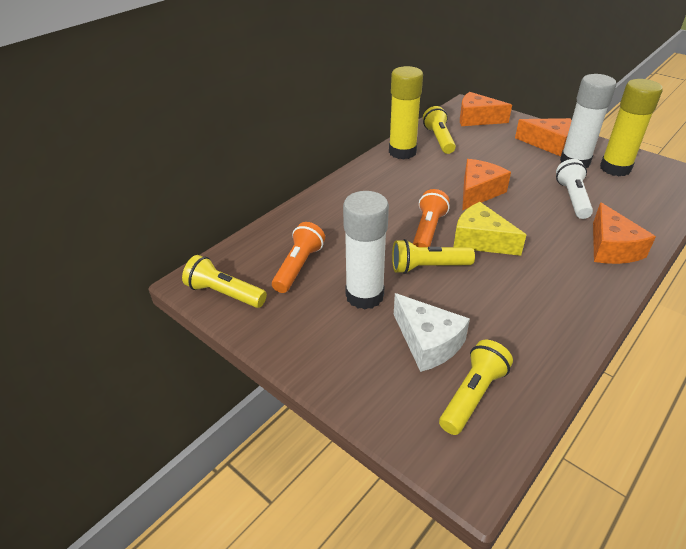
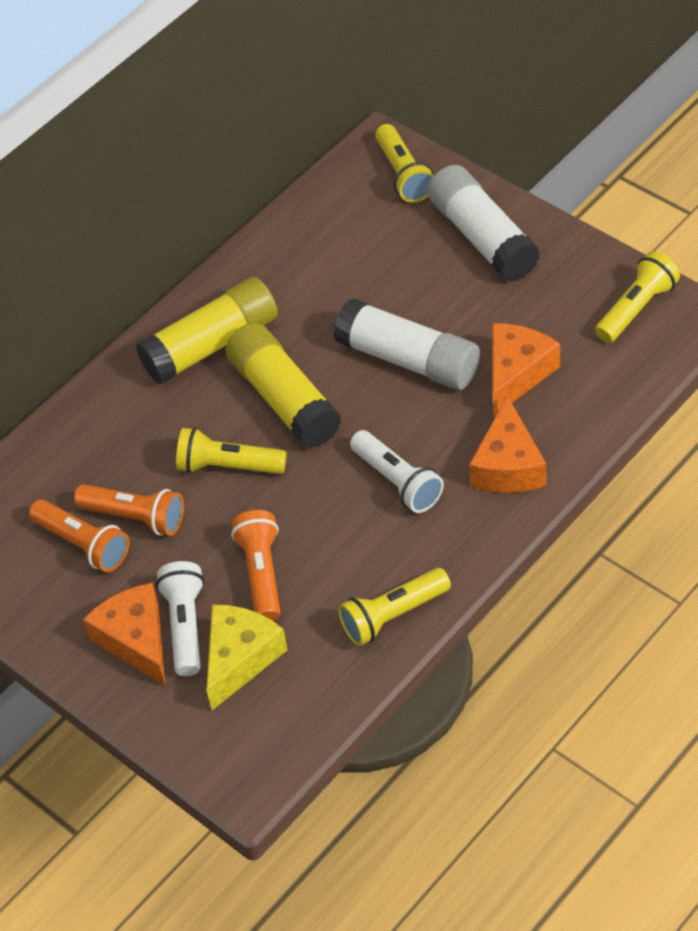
orange cheese: 4 -> 3
orange flashlight: 2 -> 3
white cheese: 1 -> 0
white flashlight: 1 -> 2

